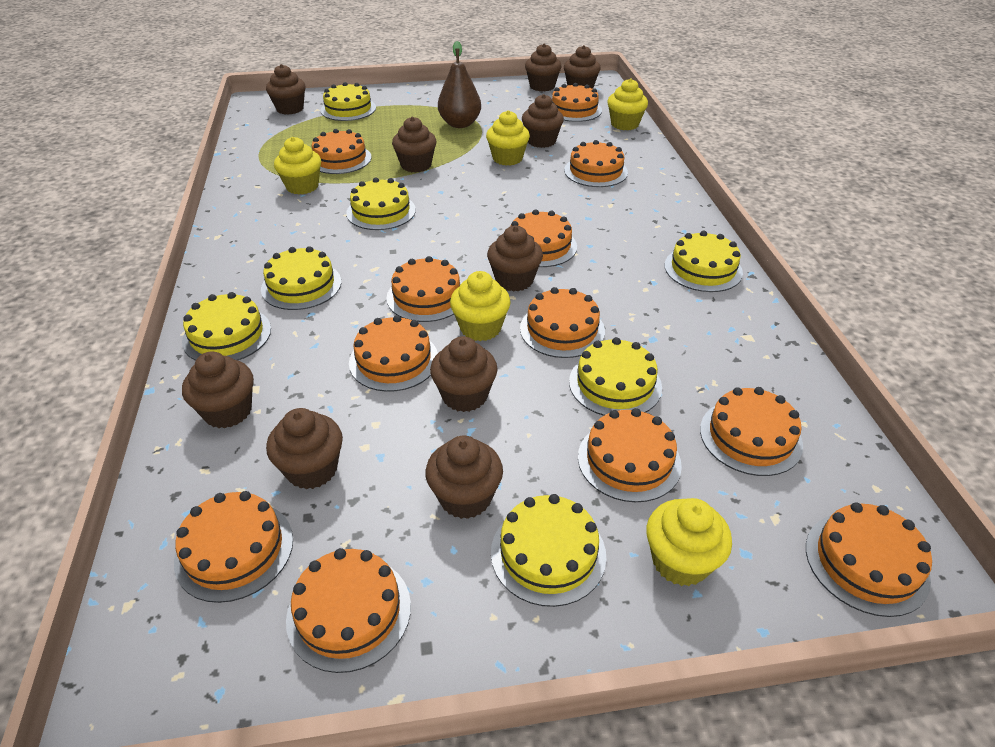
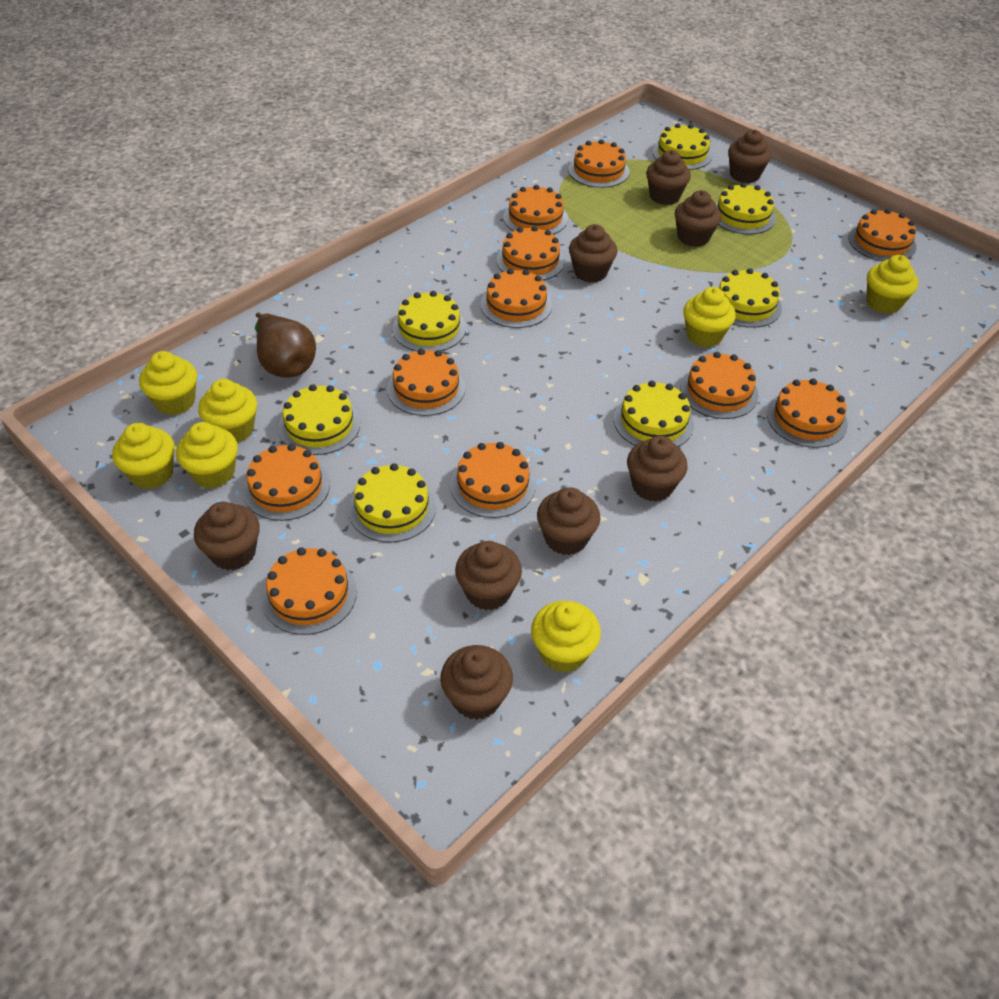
brown cupcake: 10 -> 9
orange cake: 12 -> 11
yellow cupcake: 5 -> 7

